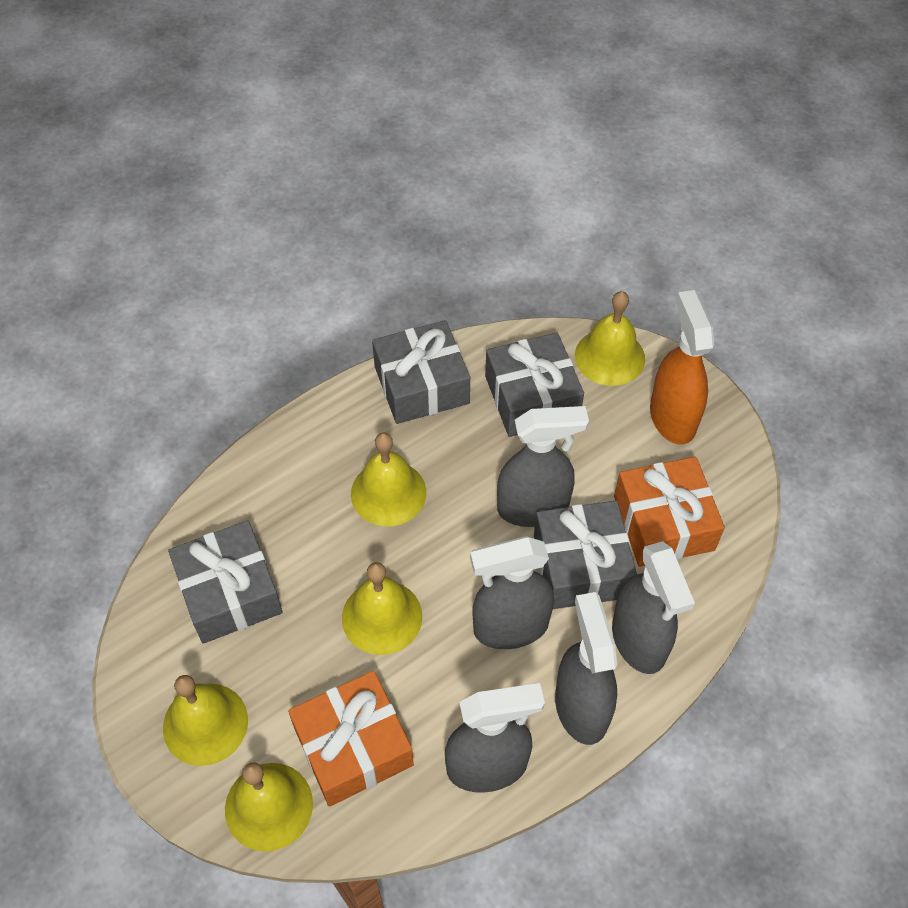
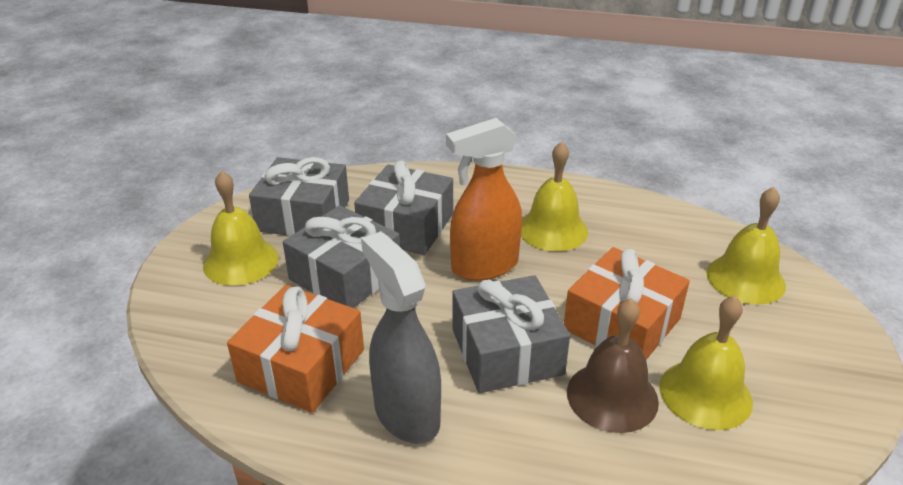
brown bell: 0 -> 1
grey spray bottle: 5 -> 1
yellow bell: 5 -> 4

